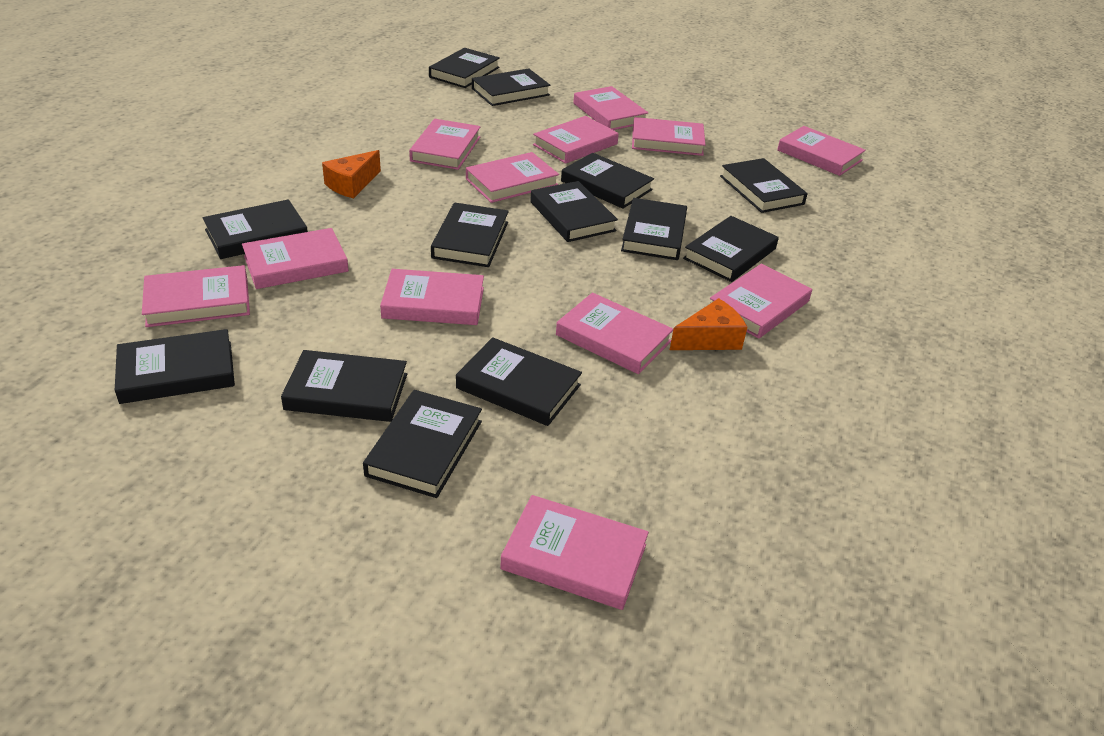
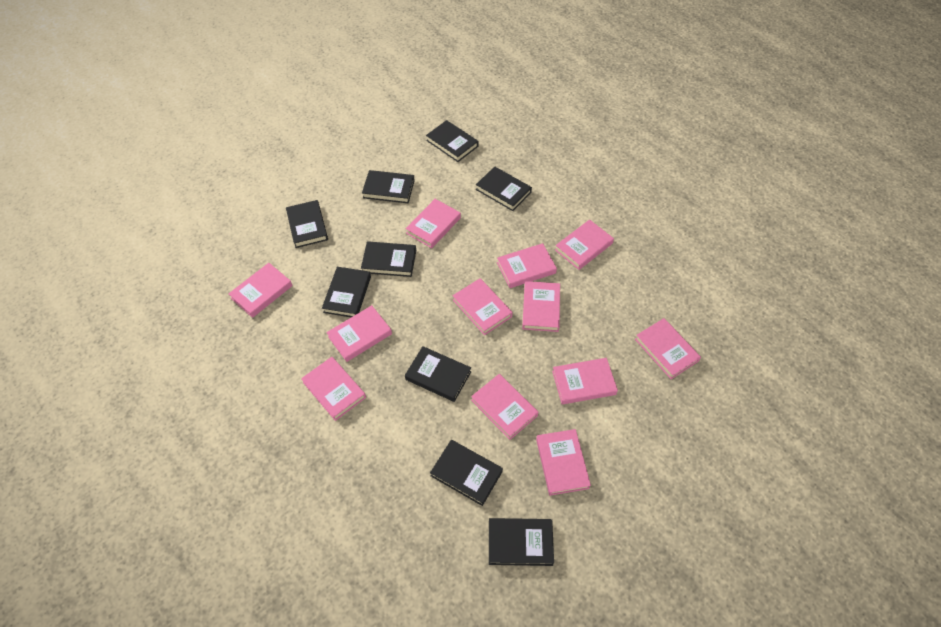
black book: 13 -> 9
orange cheese: 2 -> 0

